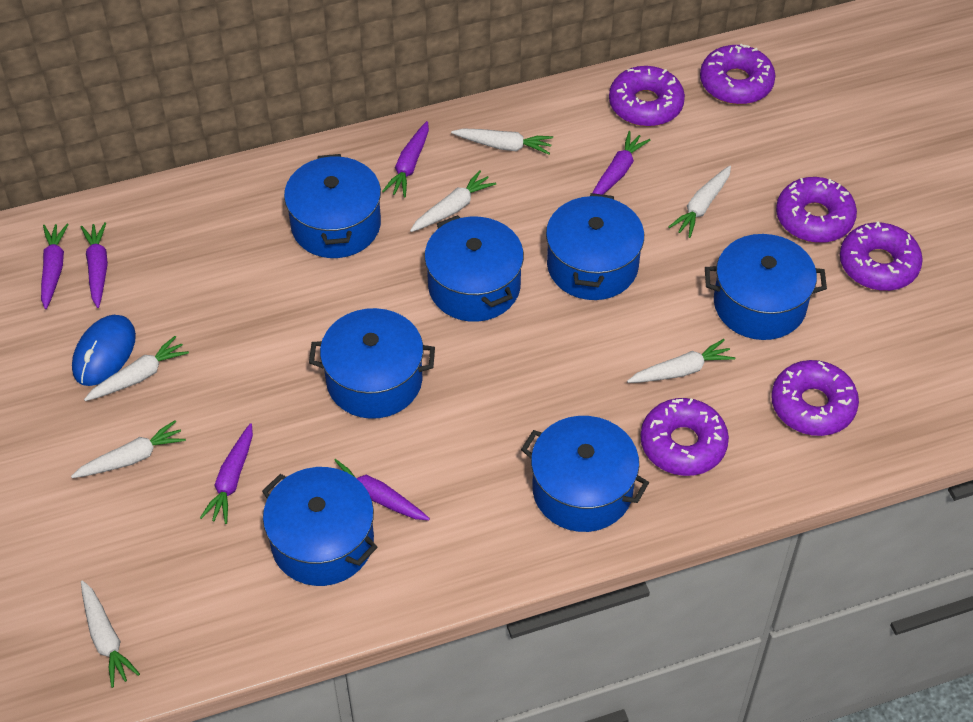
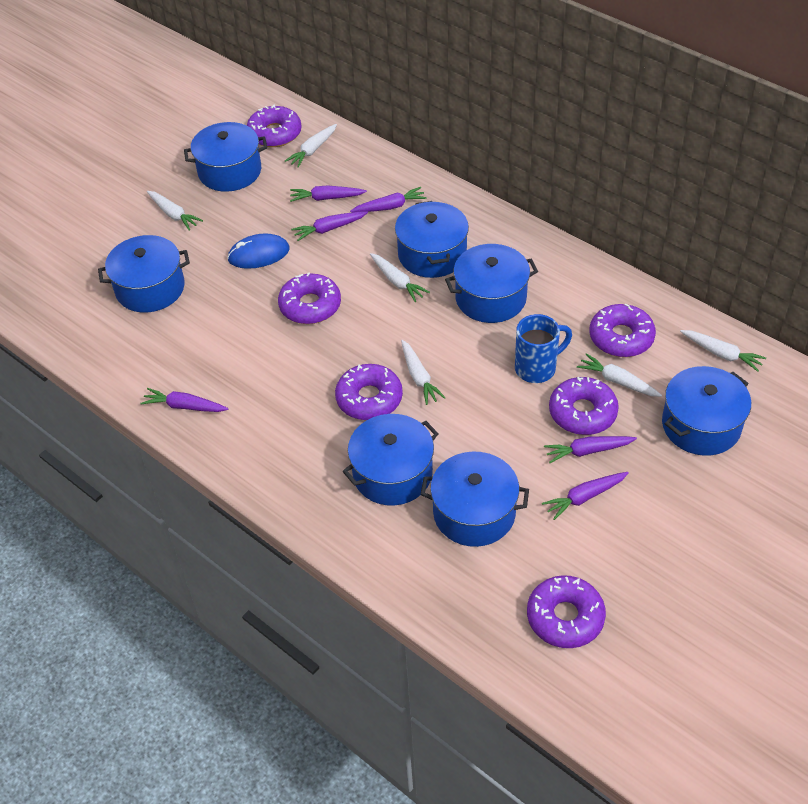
blue mug: 0 -> 1
white carrot: 7 -> 6

